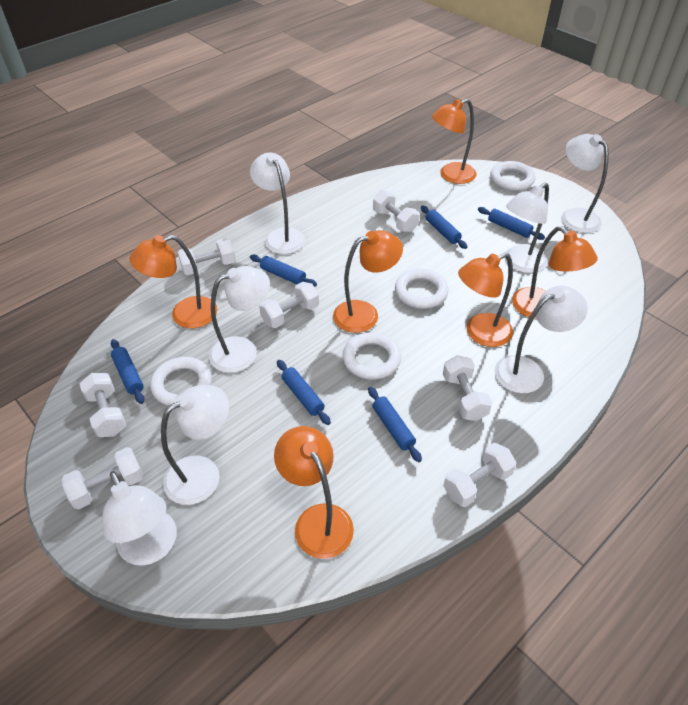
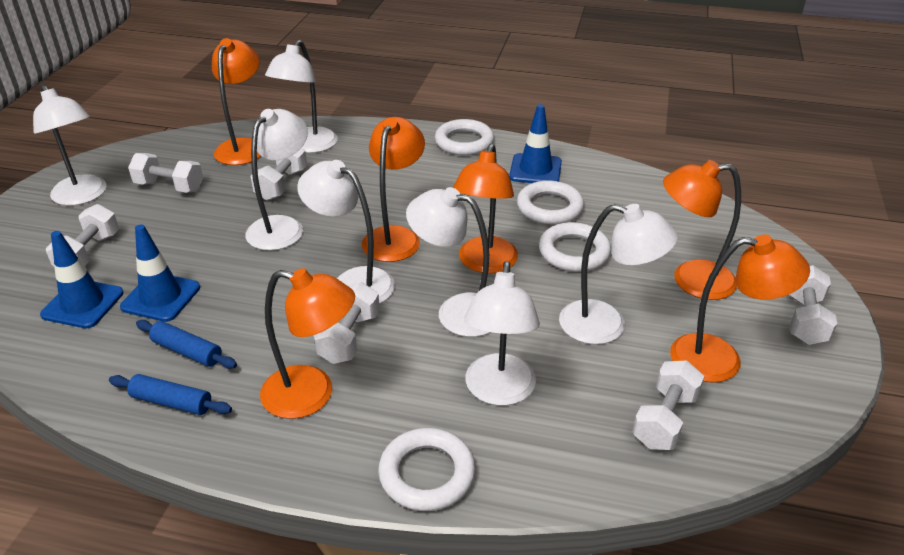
blue rolling pin: 6 -> 2
blue traffic cone: 0 -> 3
white dumbbell: 7 -> 6

